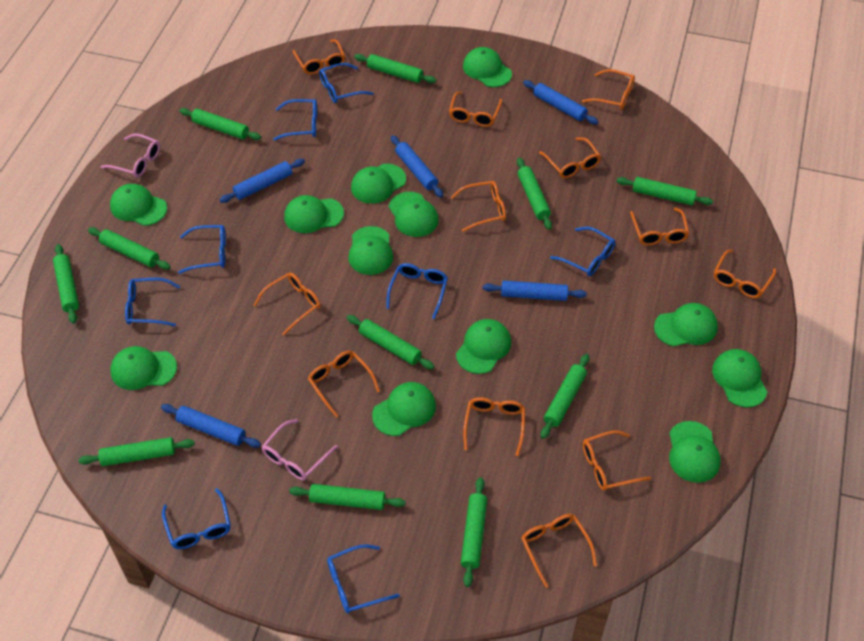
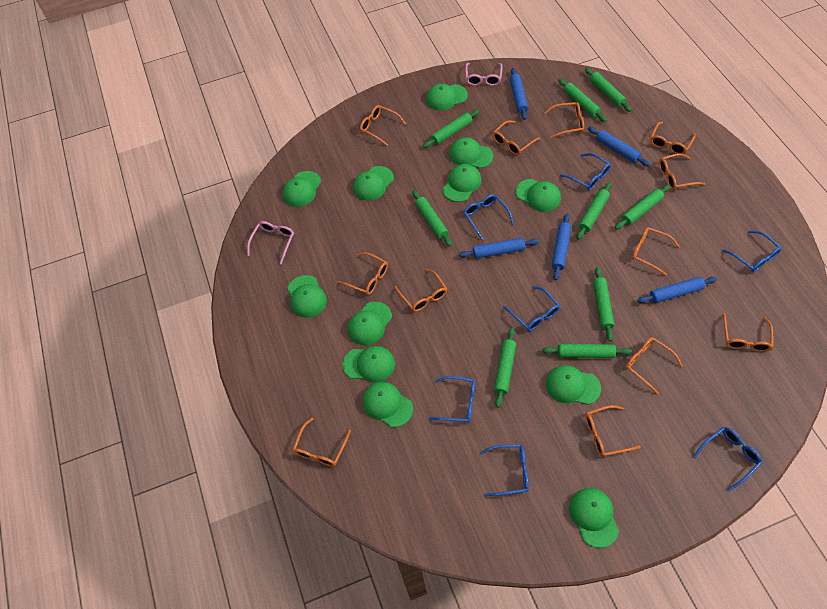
blue glasses: 8 -> 7
green rolling pin: 11 -> 9

